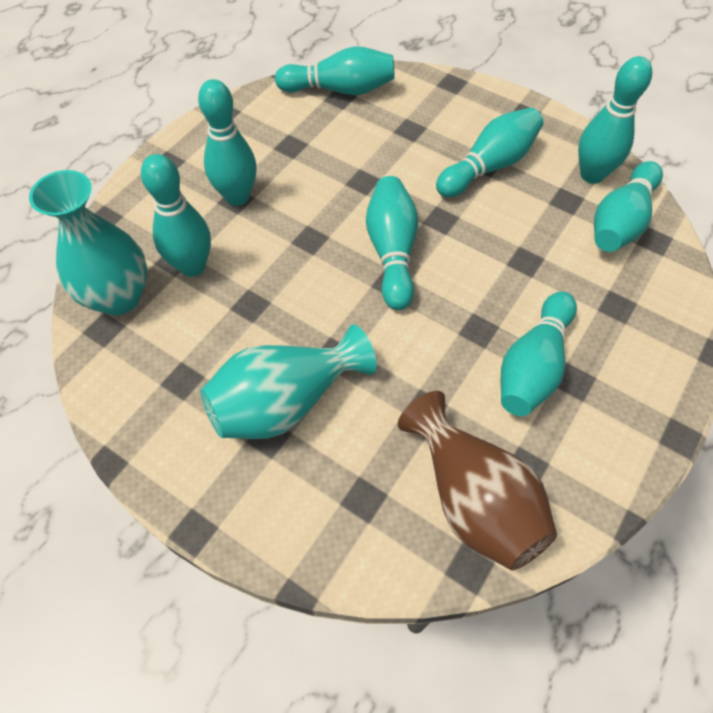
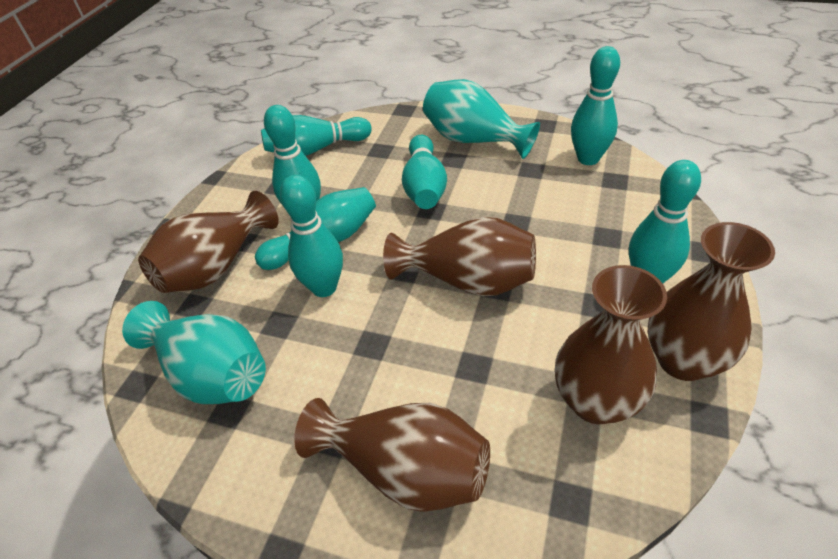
brown vase: 1 -> 5
turquoise bowling pin: 8 -> 7

